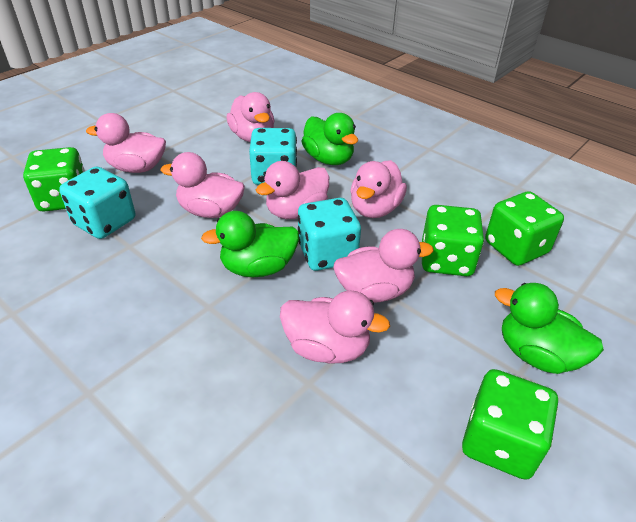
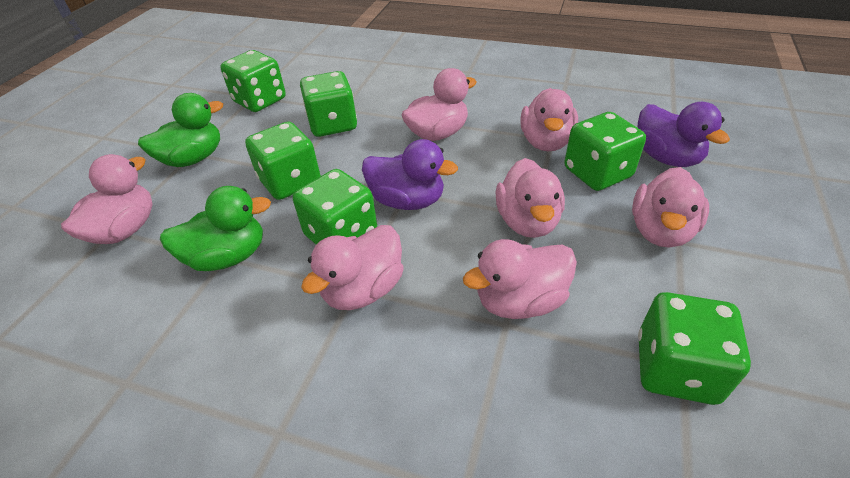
green dice: 4 -> 6
green duck: 3 -> 2
purple duck: 0 -> 2
turquoise dice: 3 -> 0

